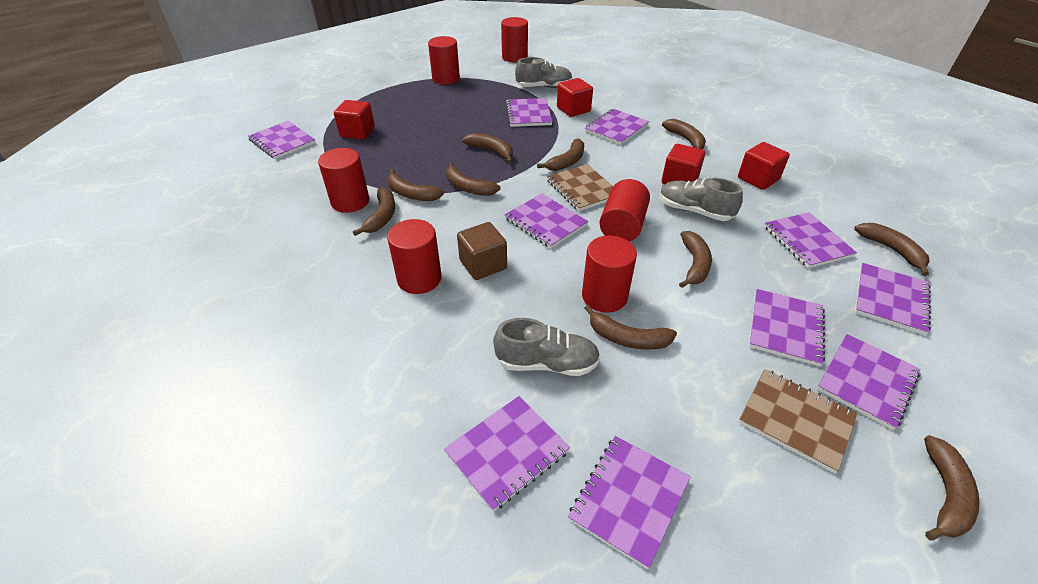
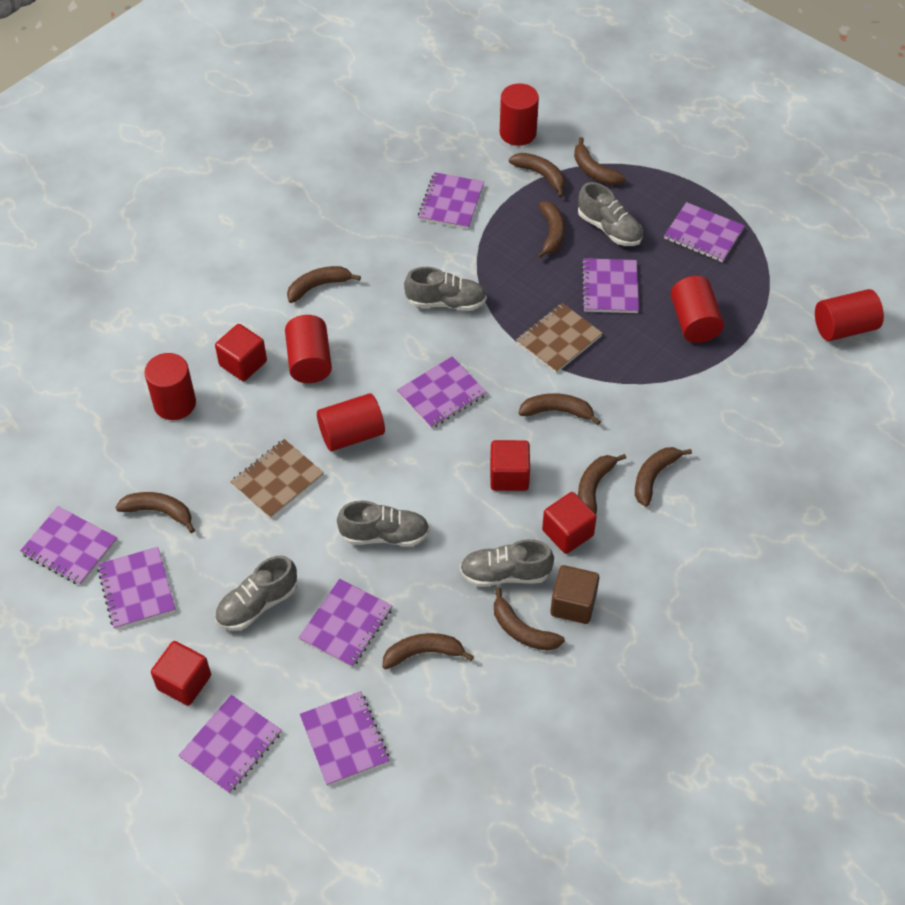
grey shoe: 3 -> 5
purple notebook: 10 -> 9

